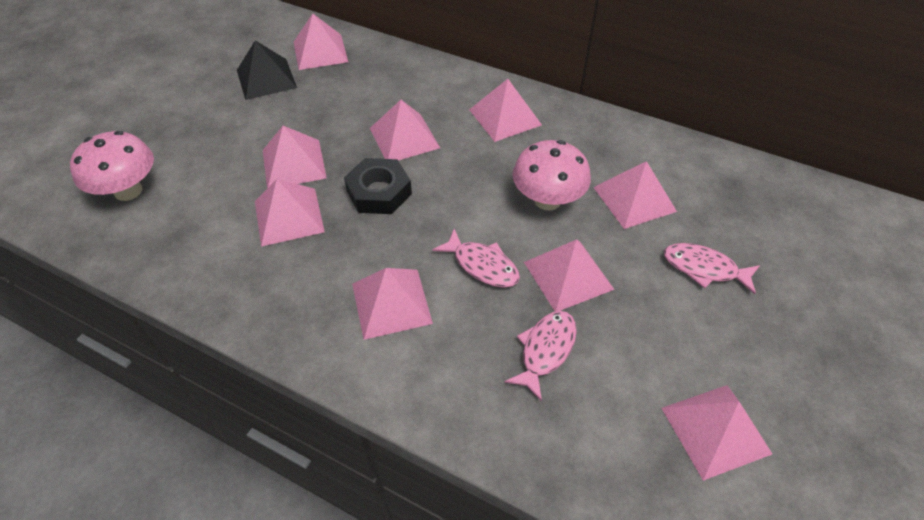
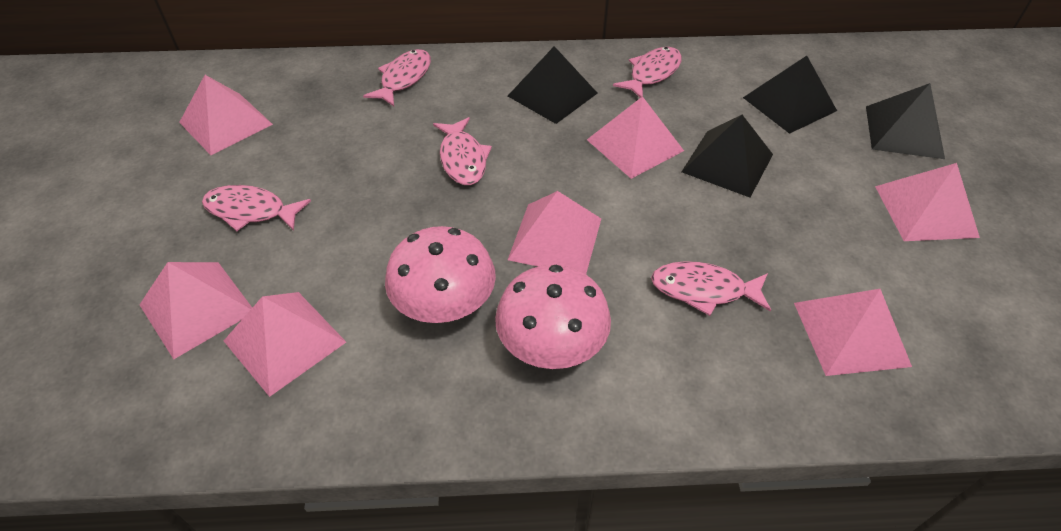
black nut: 1 -> 0
black pyramid: 1 -> 4
pink fish: 3 -> 5
pink pyramid: 9 -> 7

